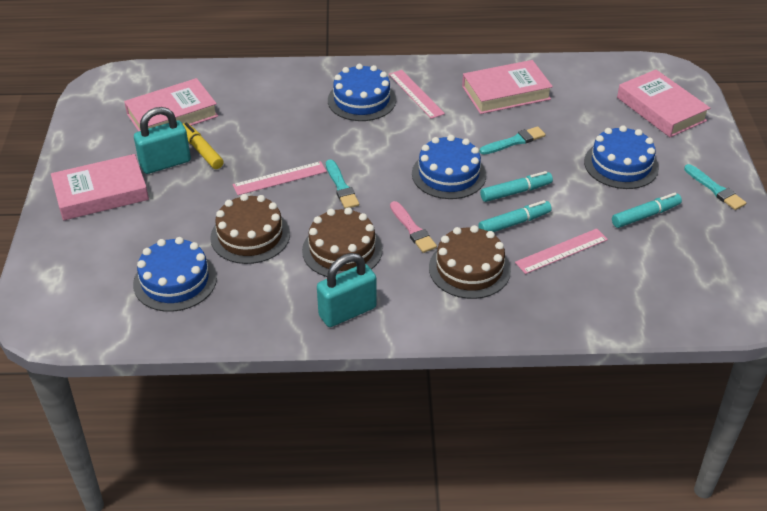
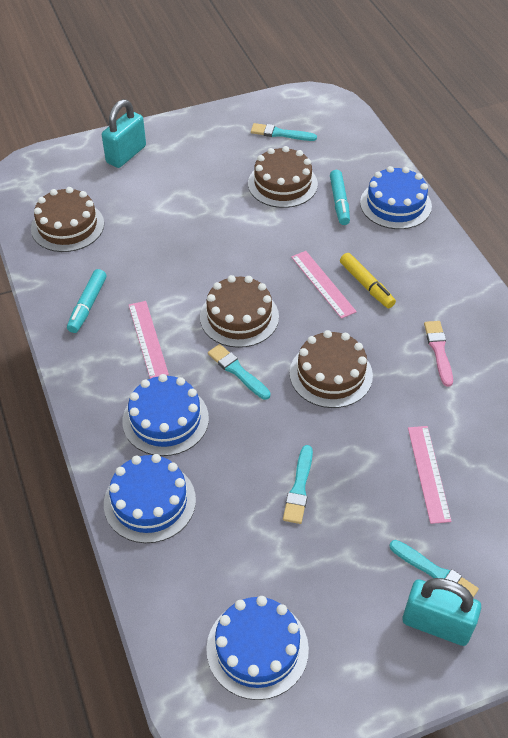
brown cake: 3 -> 4
pink book: 4 -> 0
turquoise brush: 3 -> 4
turquoise marker: 3 -> 2

